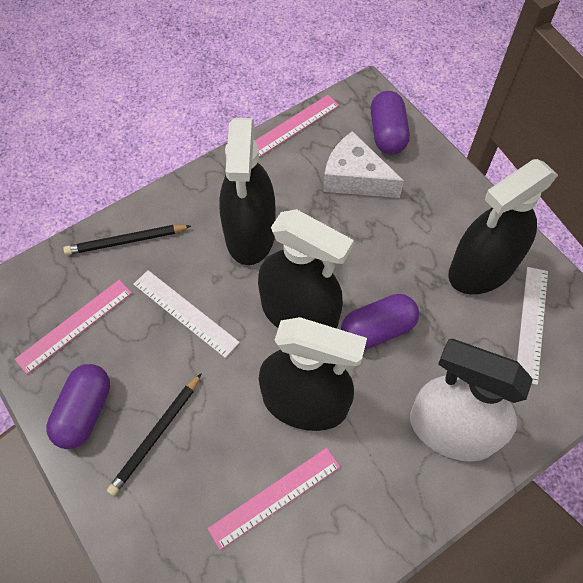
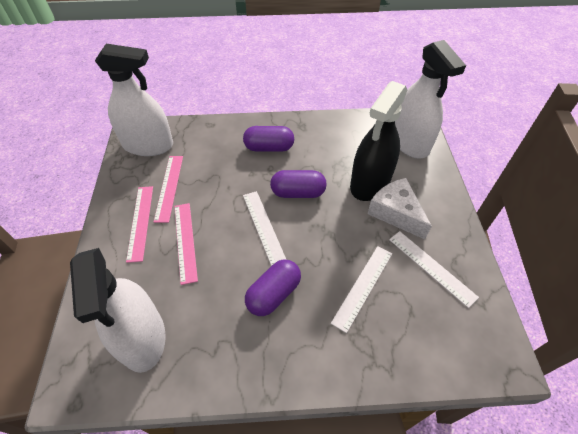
black pencil: 2 -> 0
black spray bottle: 4 -> 1
white ruler: 2 -> 3
white spray bottle: 1 -> 3

